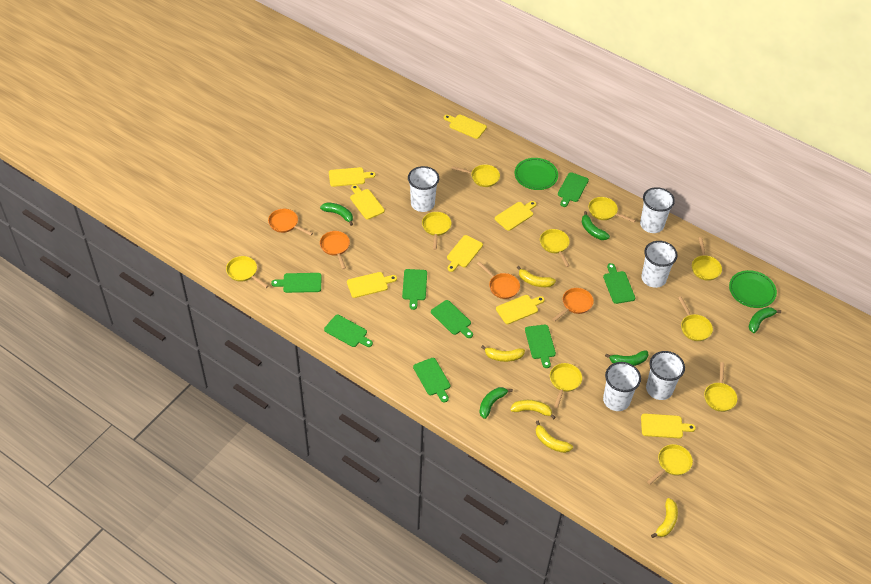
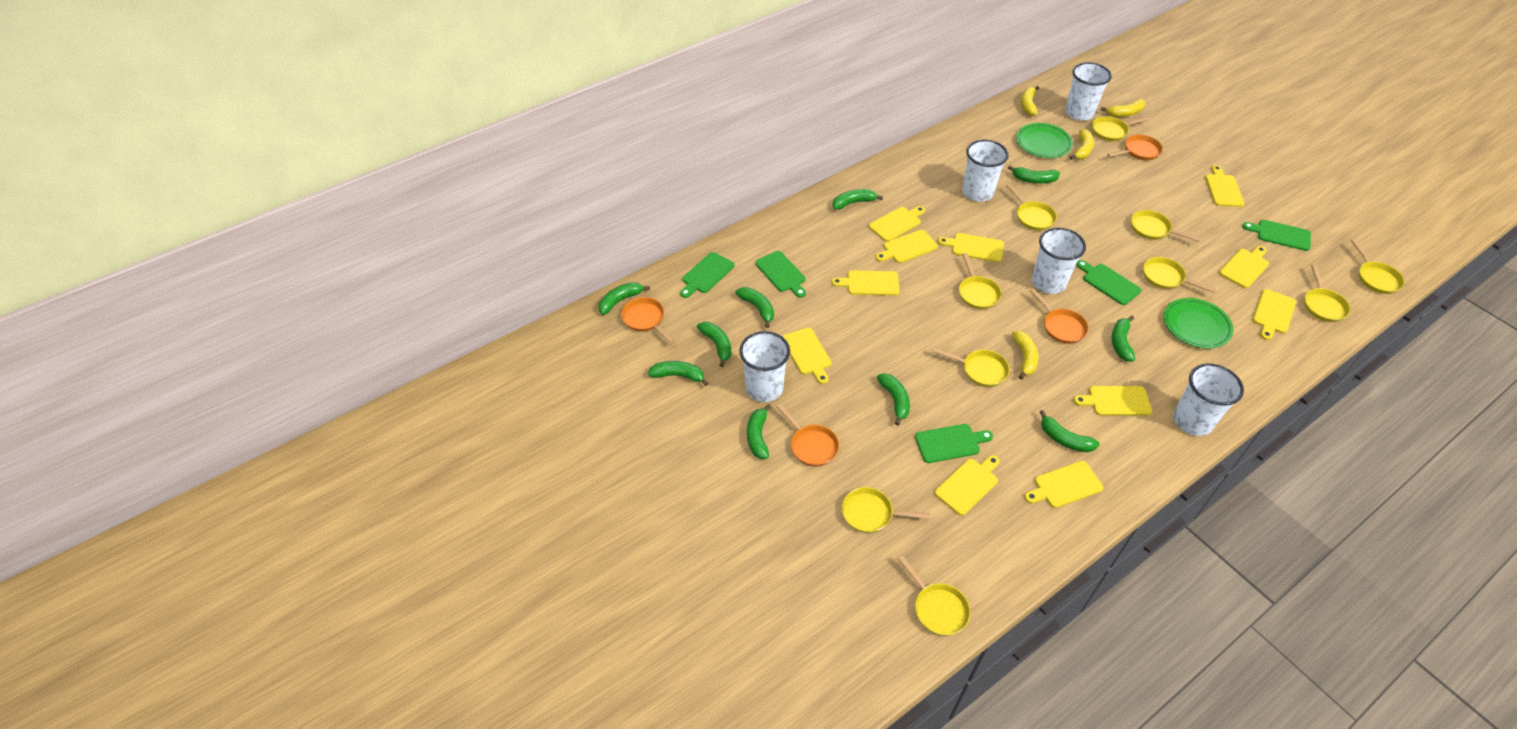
green banana: 5 -> 10
green cutting board: 8 -> 5
yellow banana: 5 -> 4
yellow cutting board: 8 -> 11

